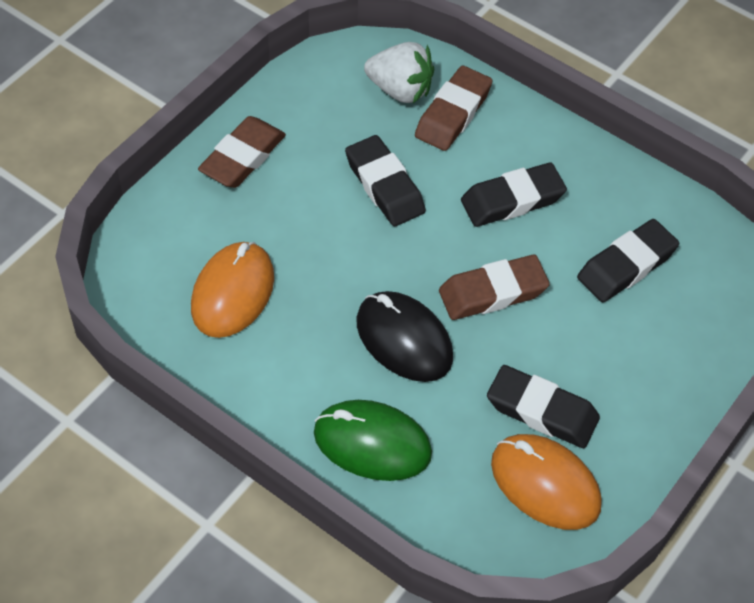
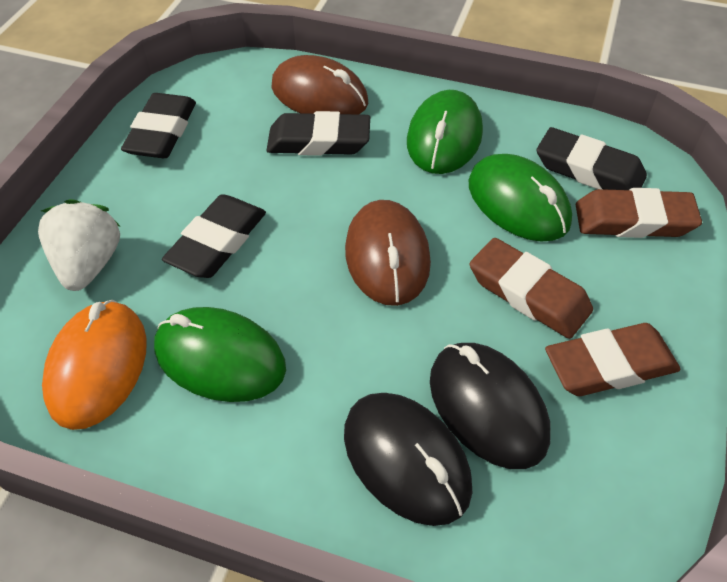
black mouse: 1 -> 2
brown mouse: 0 -> 2
green mouse: 1 -> 3
orange mouse: 2 -> 1

